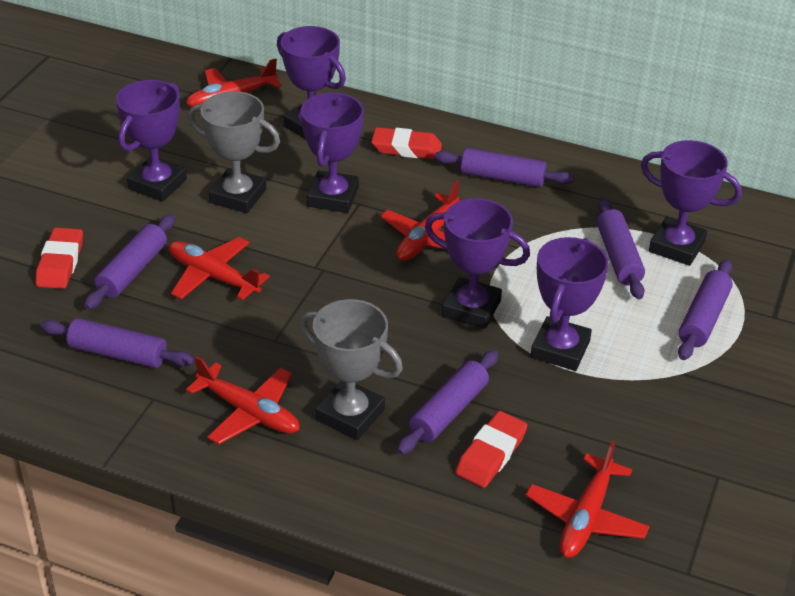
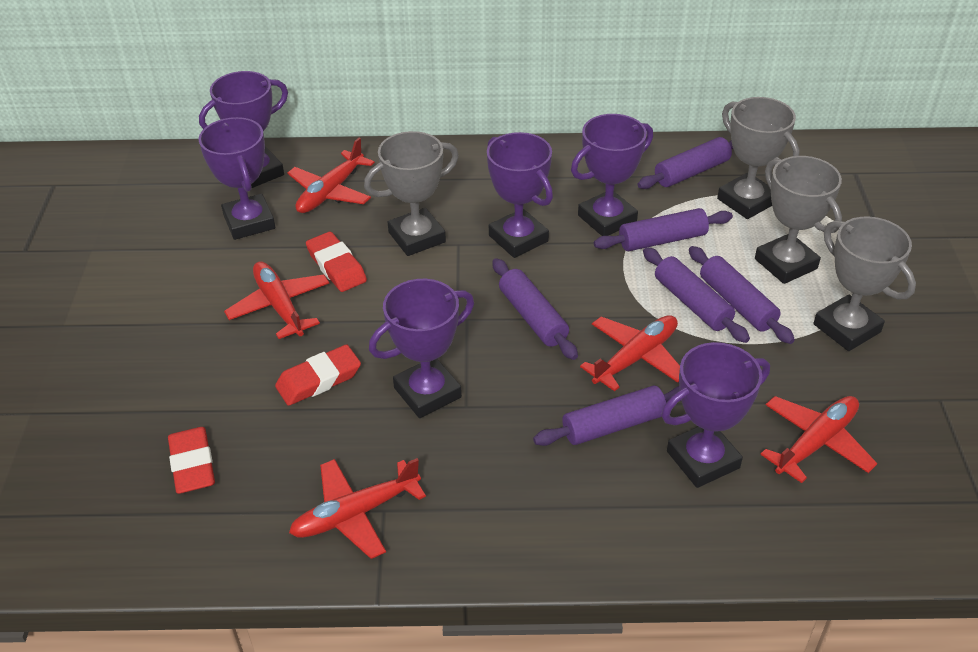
grey trophy: 2 -> 4

